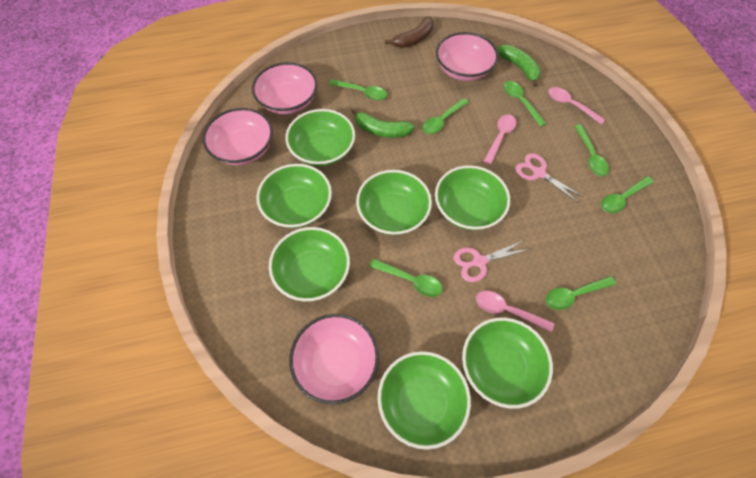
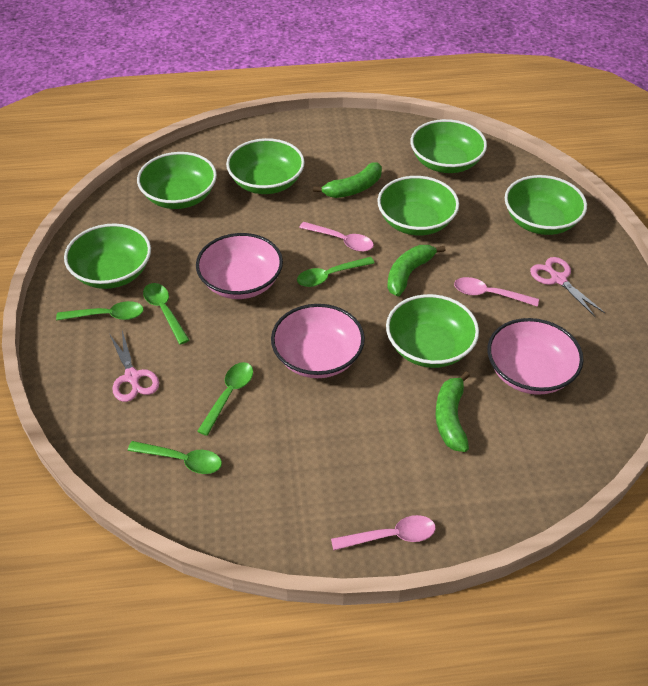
brown banana: 1 -> 0
green banana: 2 -> 3
green spoon: 7 -> 5
pink bowl: 4 -> 3

